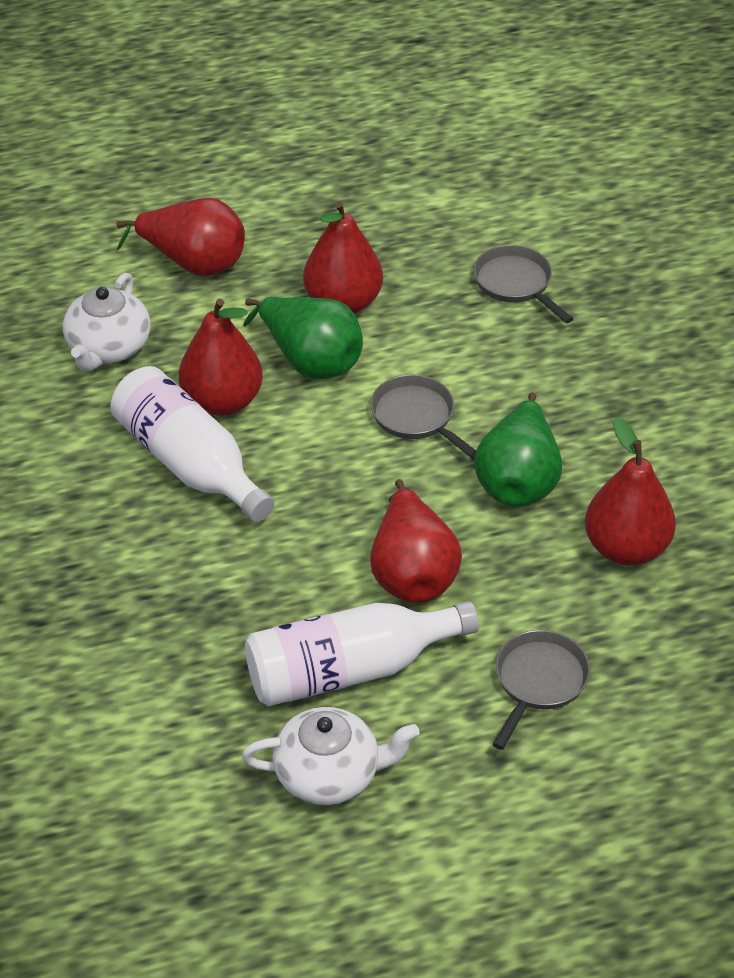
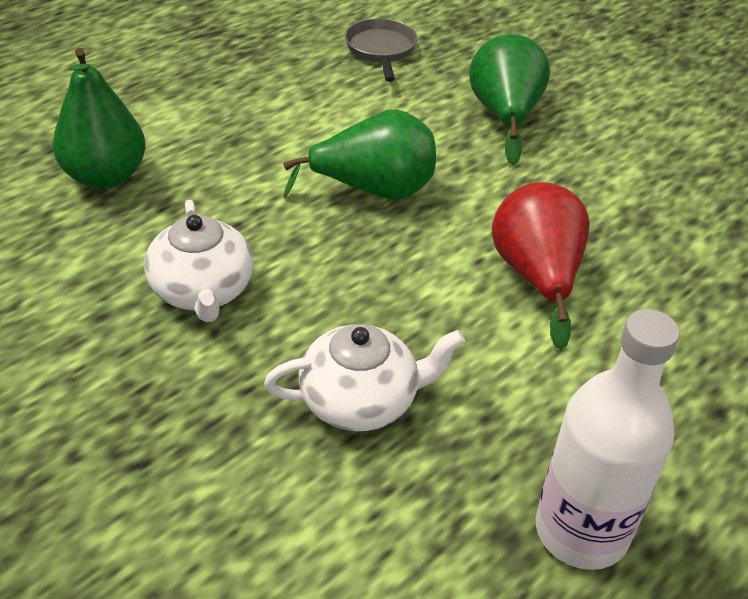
green pear: 2 -> 3
grey pan: 3 -> 1
red pear: 5 -> 1
white bottle: 2 -> 1

